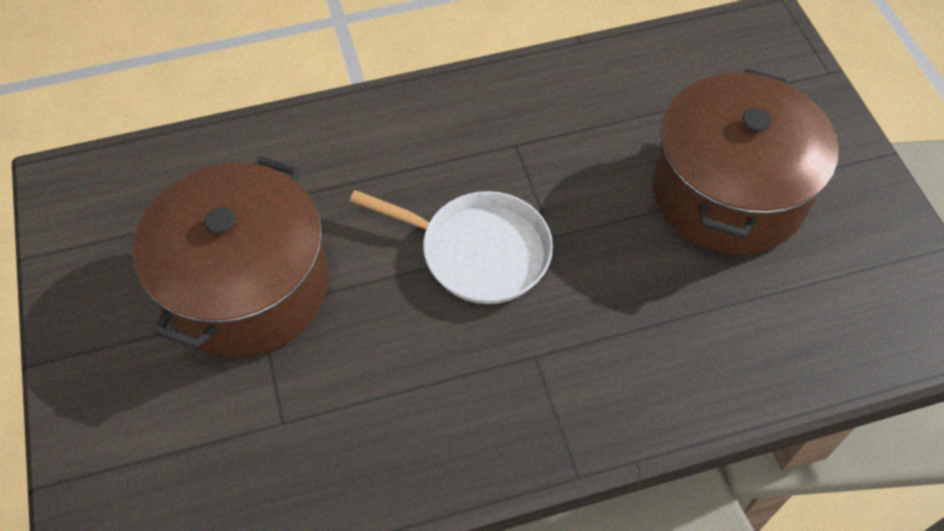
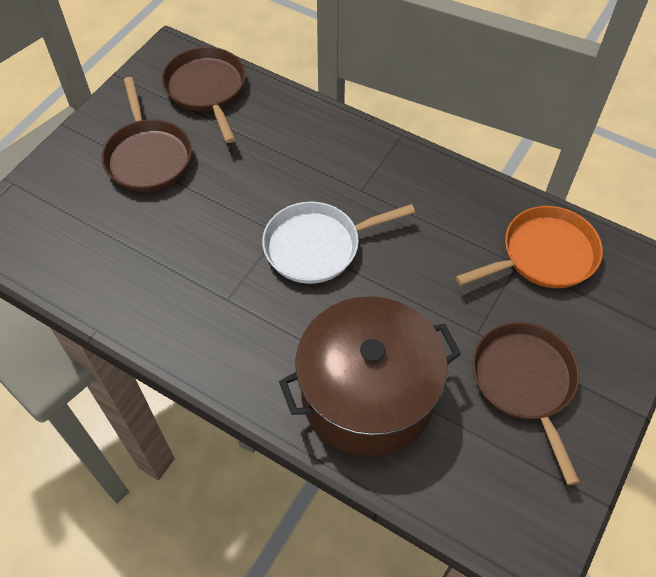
brown pan: 0 -> 3
brown pot: 2 -> 1
orange pan: 0 -> 1

